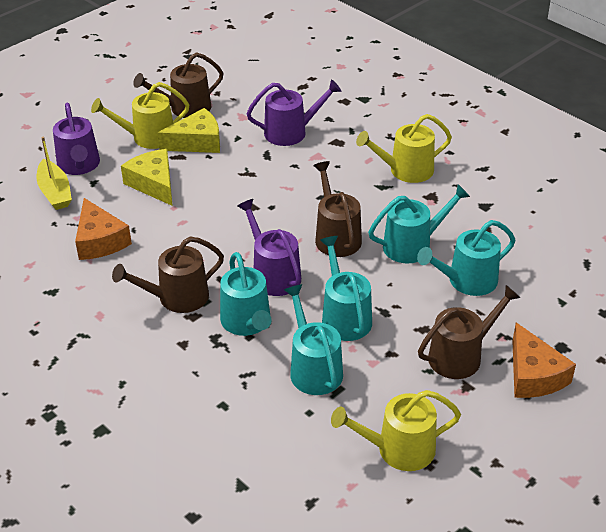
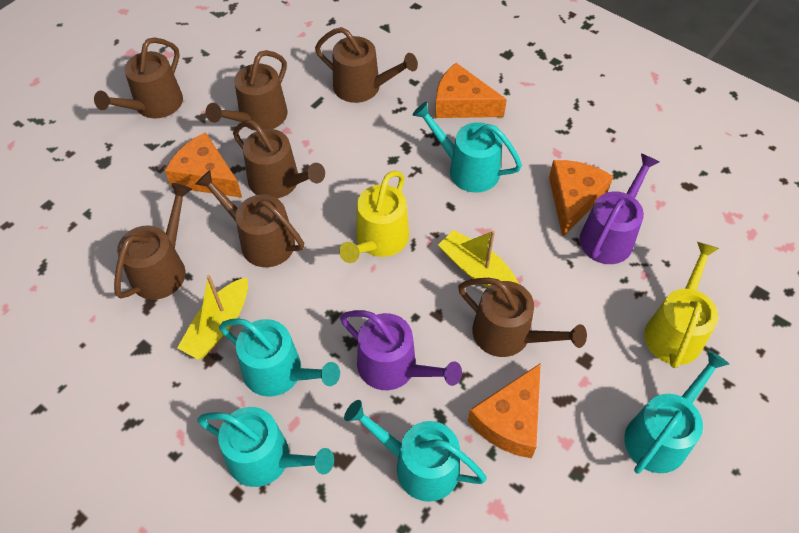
brown watering can: 4 -> 7
orange cheese: 2 -> 4
purple watering can: 3 -> 2
yellow boat: 1 -> 2
yellow cheese: 2 -> 0
yellow watering can: 3 -> 2

